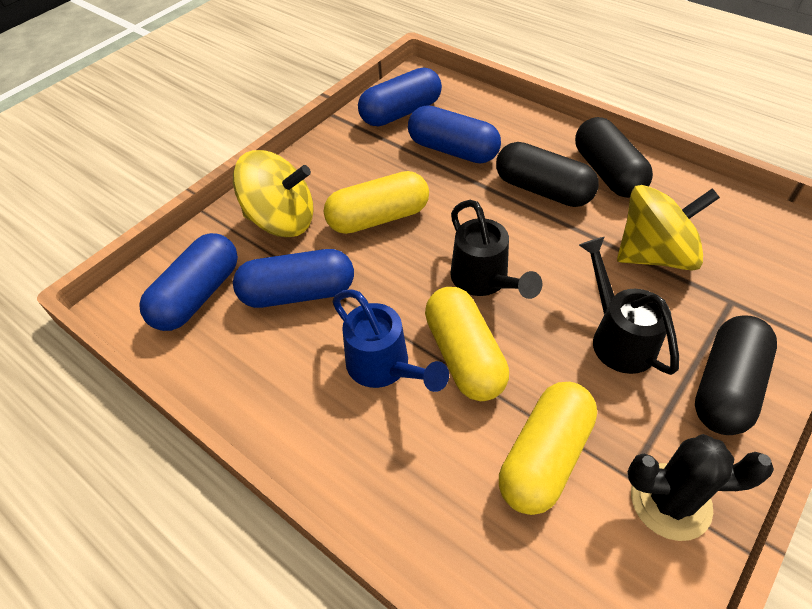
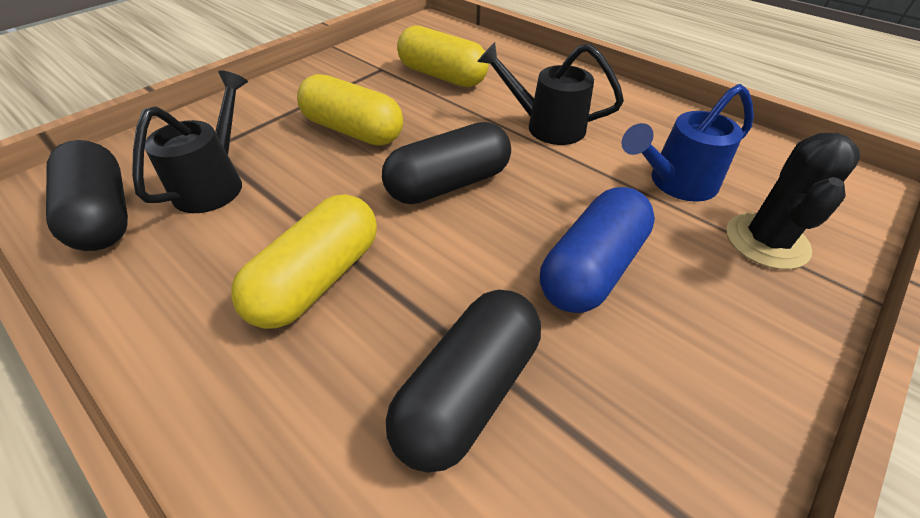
blue capsule: 4 -> 1
yellow spinning top: 2 -> 0

